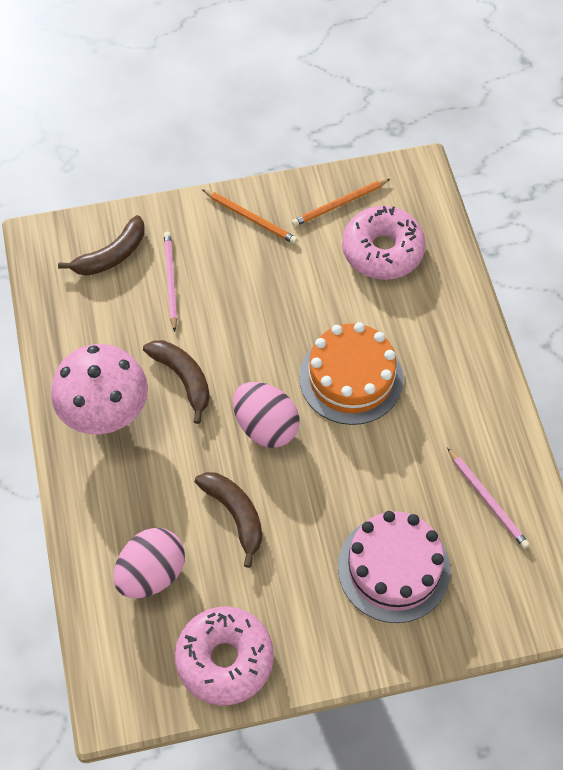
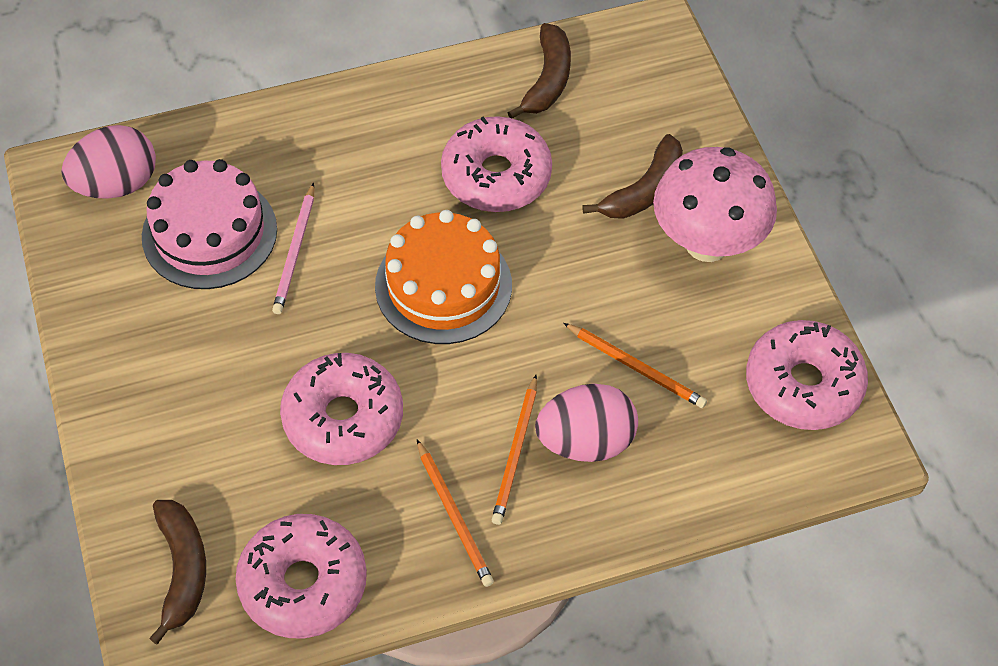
orange pencil: 2 -> 3
pink donut: 2 -> 4
pink pencil: 2 -> 1

